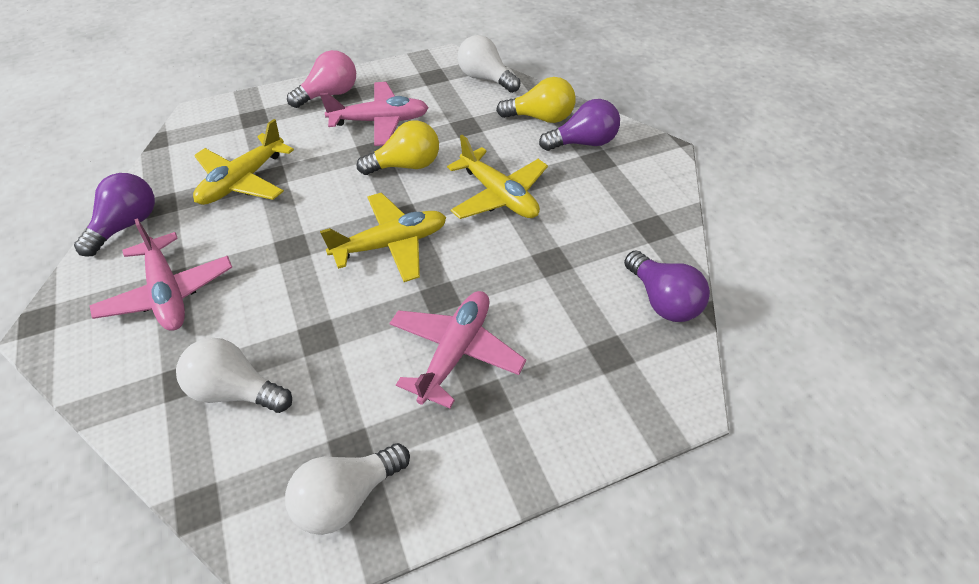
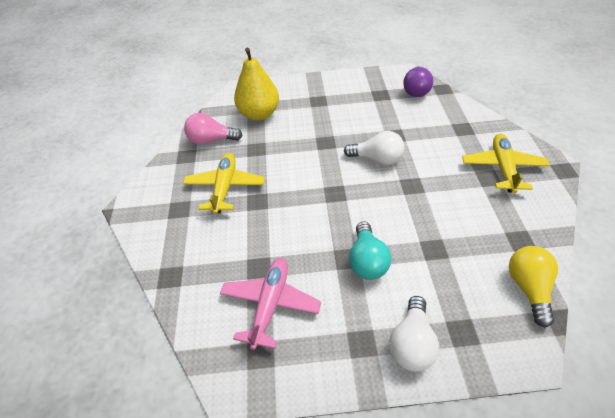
pink plane: 3 -> 1
purple light bulb: 3 -> 1
turquoise light bulb: 0 -> 1
white light bulb: 3 -> 2
yellow light bulb: 2 -> 1
yellow pear: 0 -> 1
yellow plane: 3 -> 2

